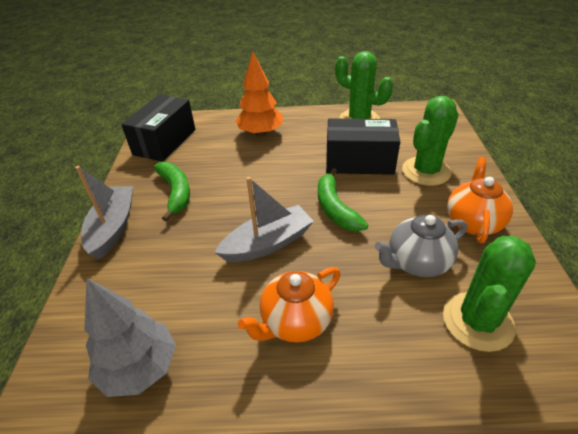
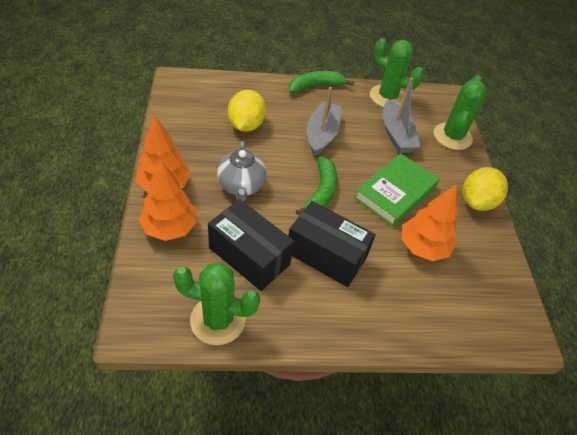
green book: 0 -> 1
grey tree: 1 -> 0
orange teapot: 2 -> 0
orange tree: 1 -> 3
yellow lemon: 0 -> 2

